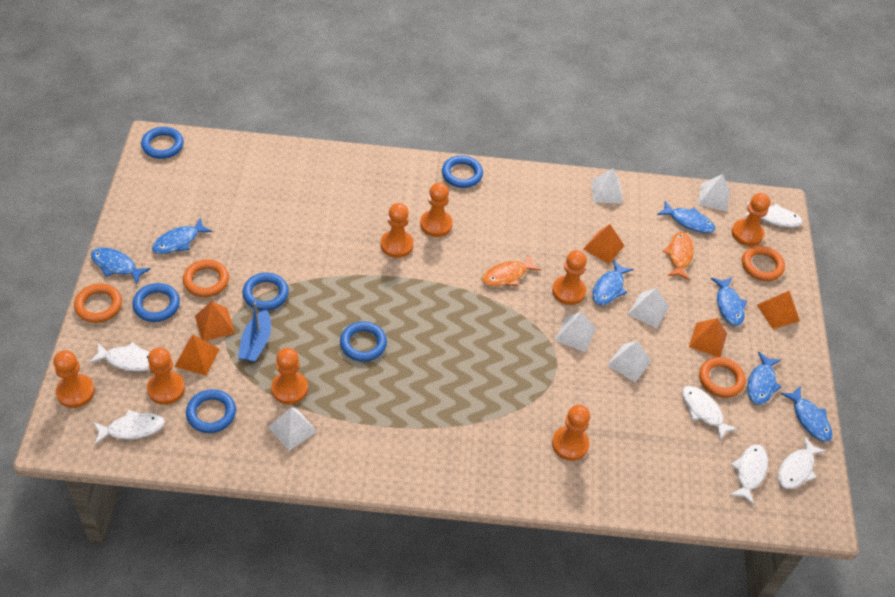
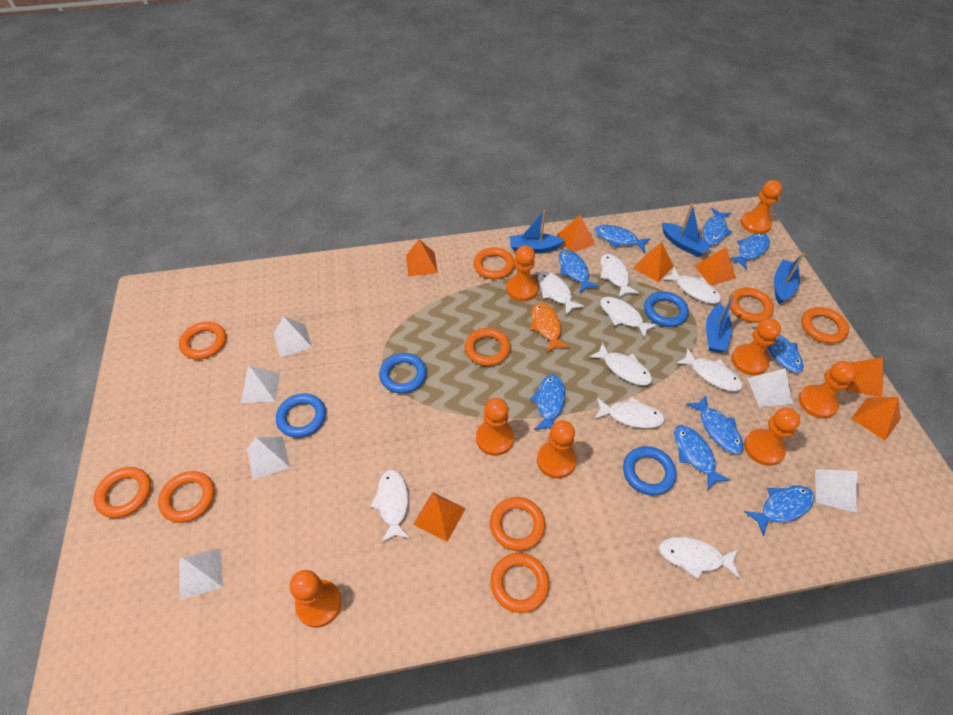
blue boat: 1 -> 4
blue fish: 7 -> 9
blue ring: 6 -> 4
orange fish: 2 -> 1
orange pyramid: 5 -> 7
orange ring: 4 -> 9
white fish: 6 -> 9

